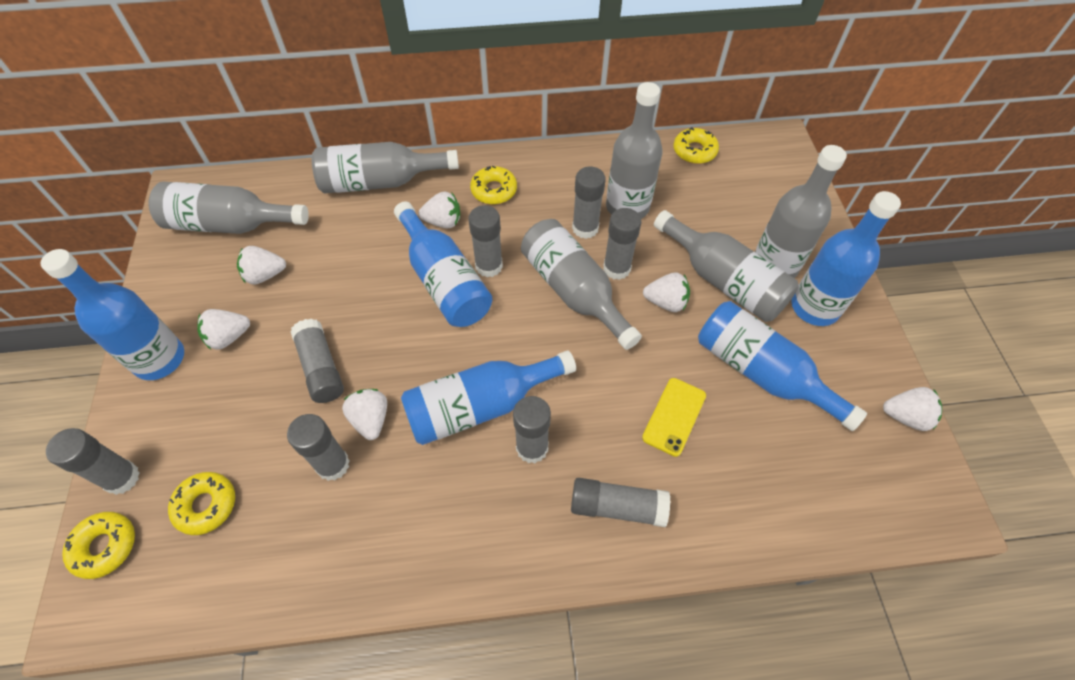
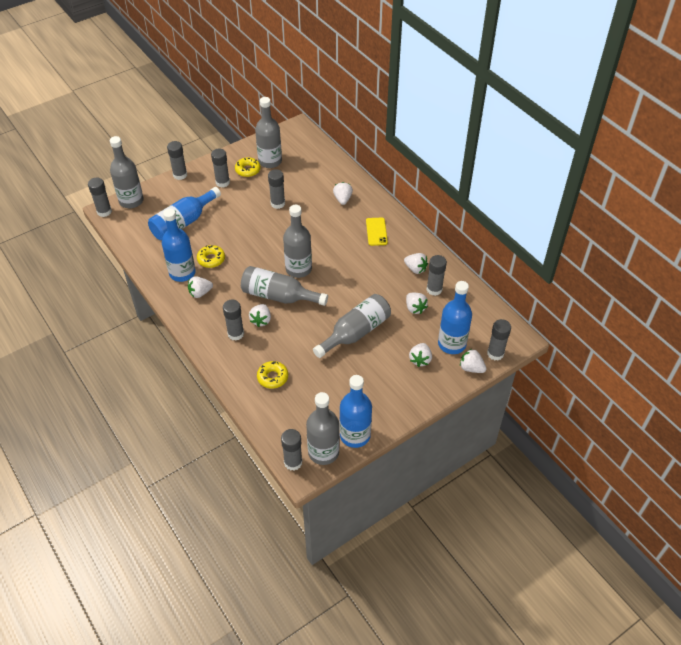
blue bottle: 5 -> 4
white strawberry: 6 -> 7
yellow donut: 4 -> 3

